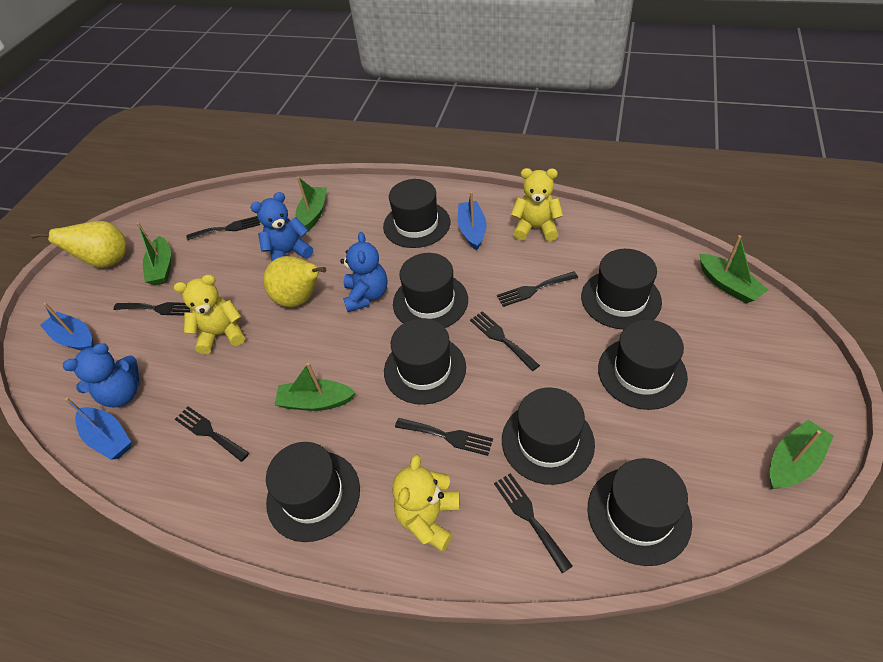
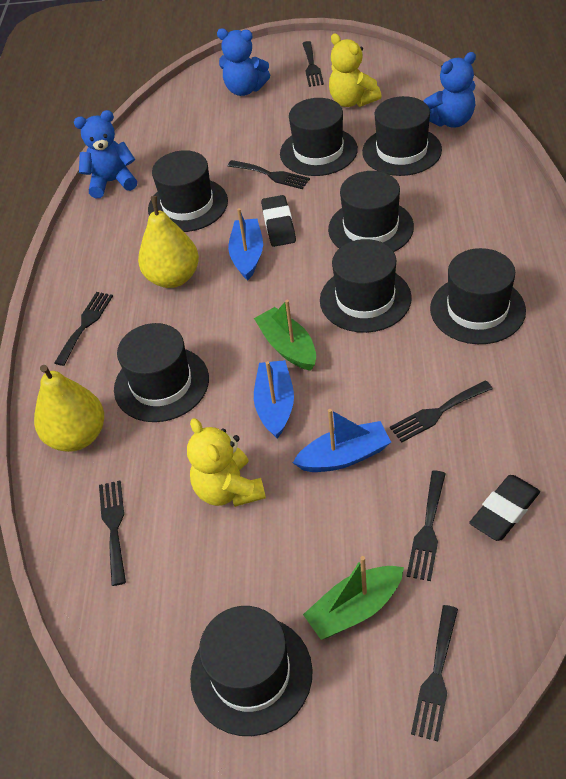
black eraser: 0 -> 2
green boat: 5 -> 2
yellow teddy bear: 3 -> 2

